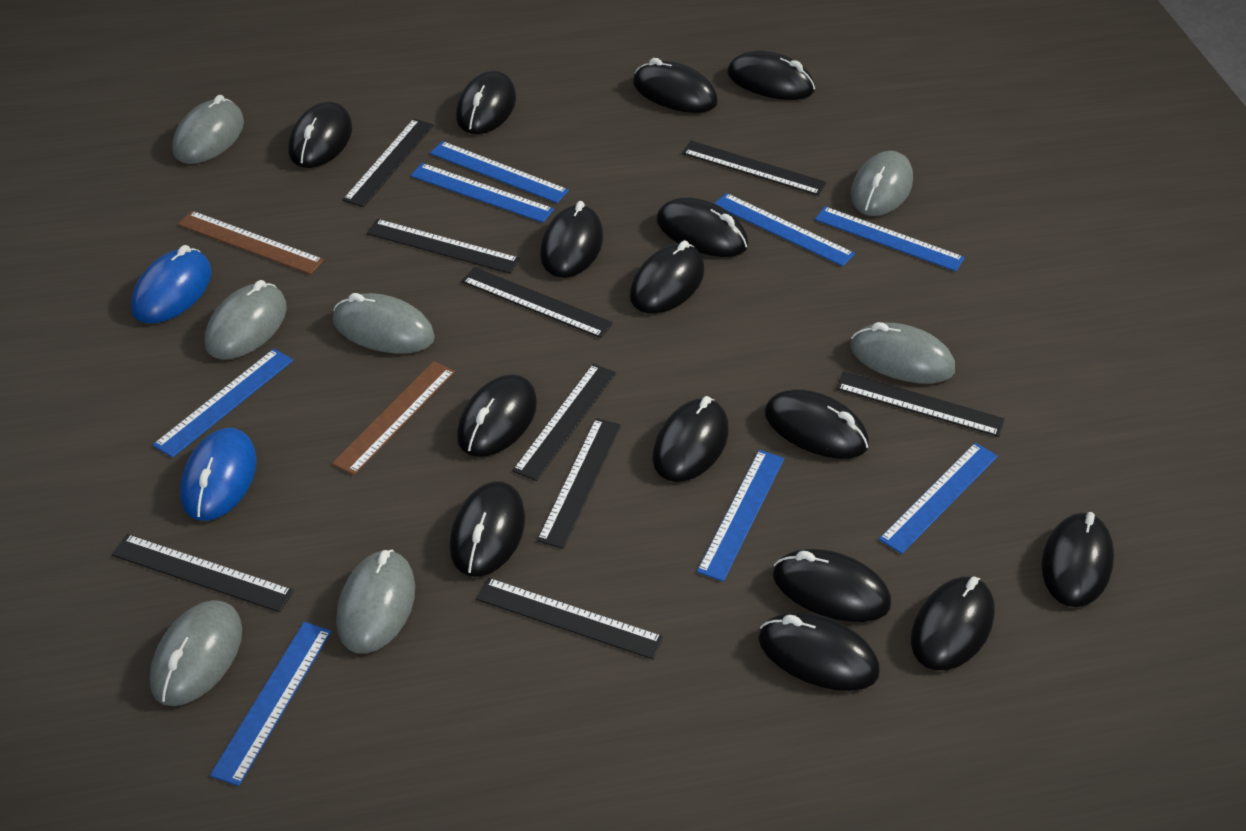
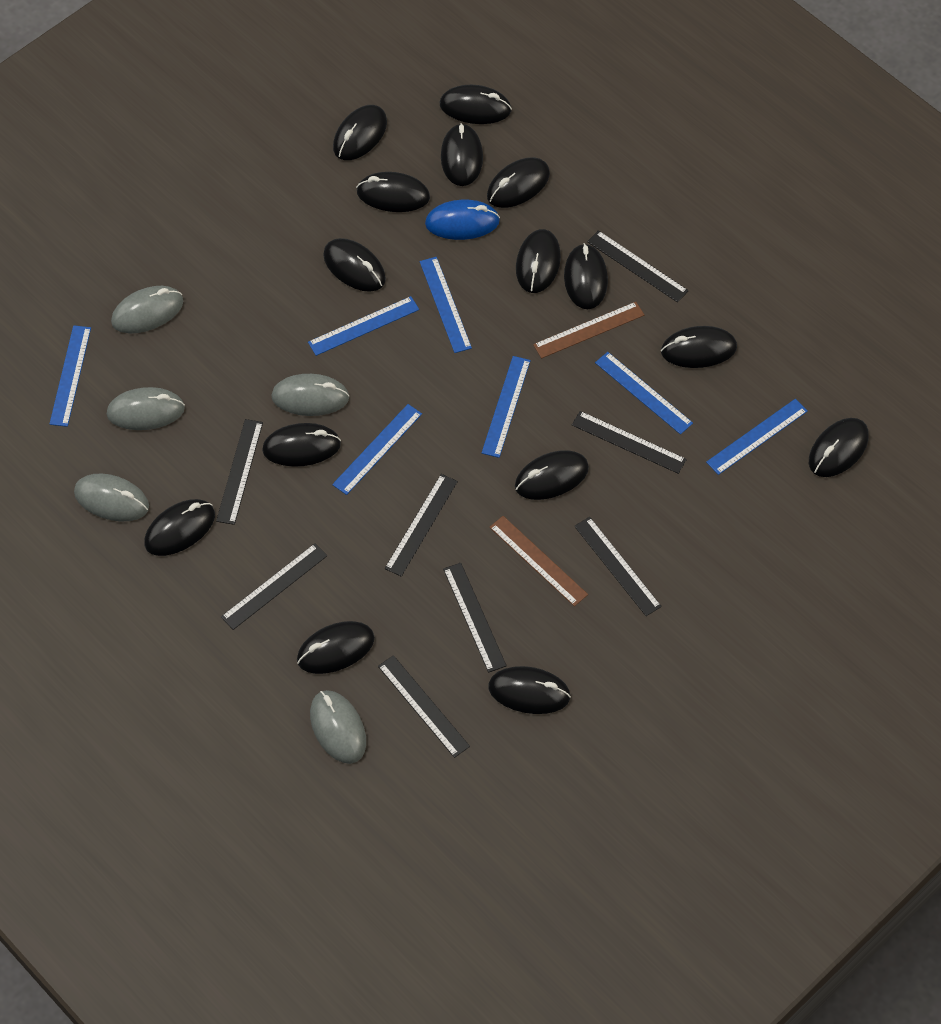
black ruler: 9 -> 8
blue mouse: 2 -> 1
blue ruler: 8 -> 7
grey mouse: 7 -> 5

